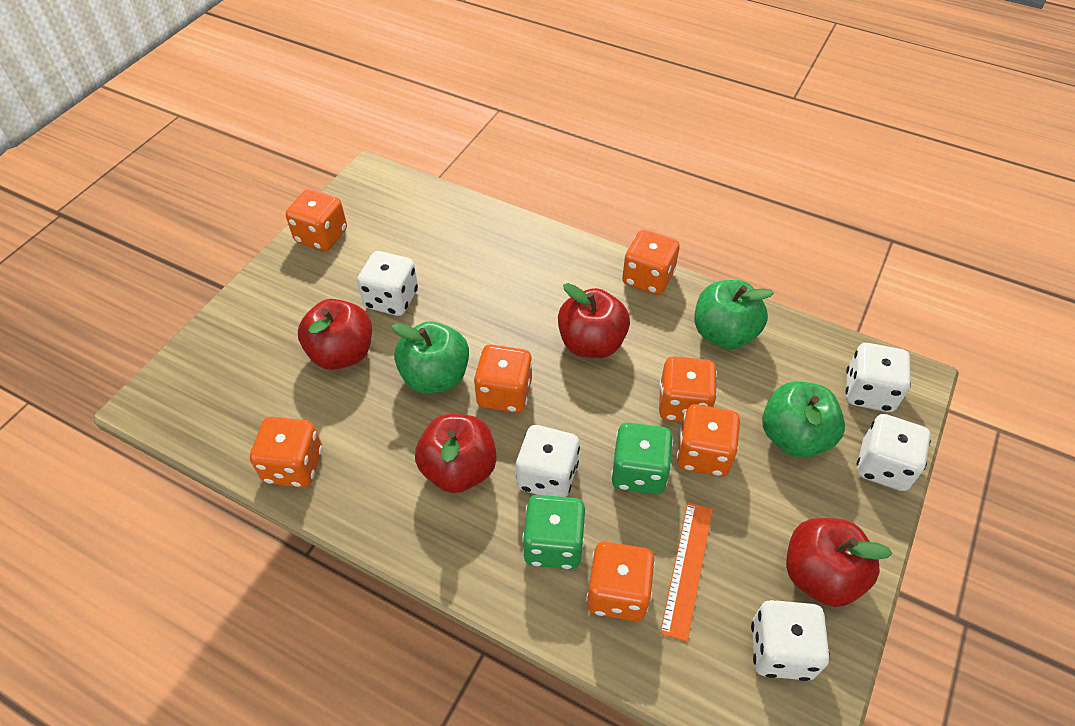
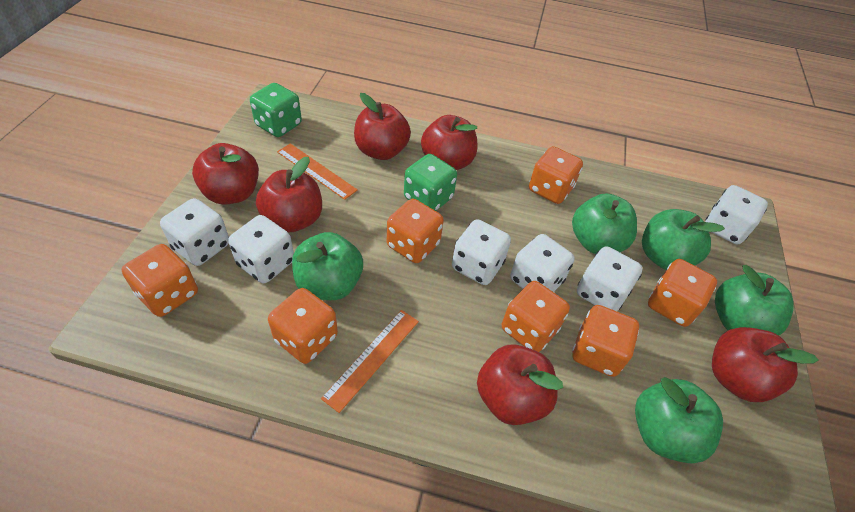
green apple: 3 -> 5
orange ruler: 1 -> 2
red apple: 4 -> 6
white dice: 5 -> 6

